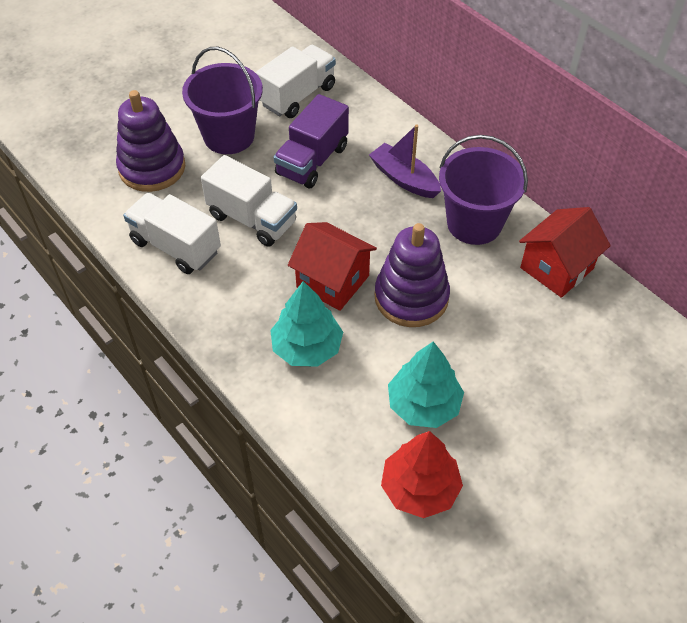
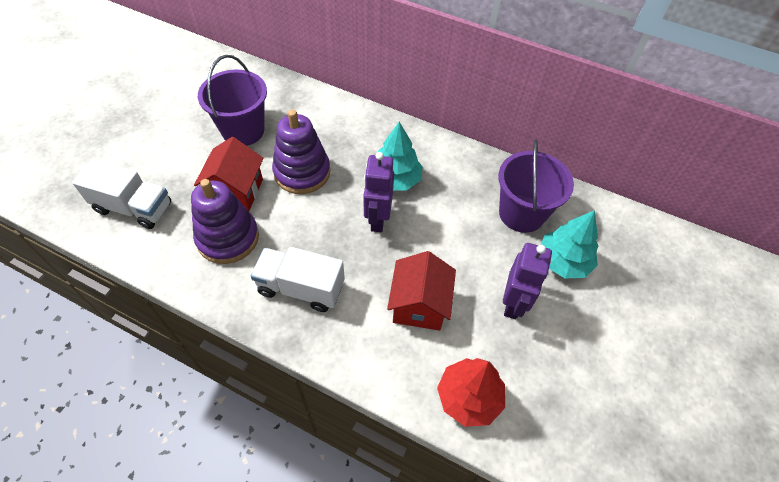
purple boat: 1 -> 0
purple robot: 0 -> 2
purple truck: 1 -> 0
white truck: 3 -> 2

